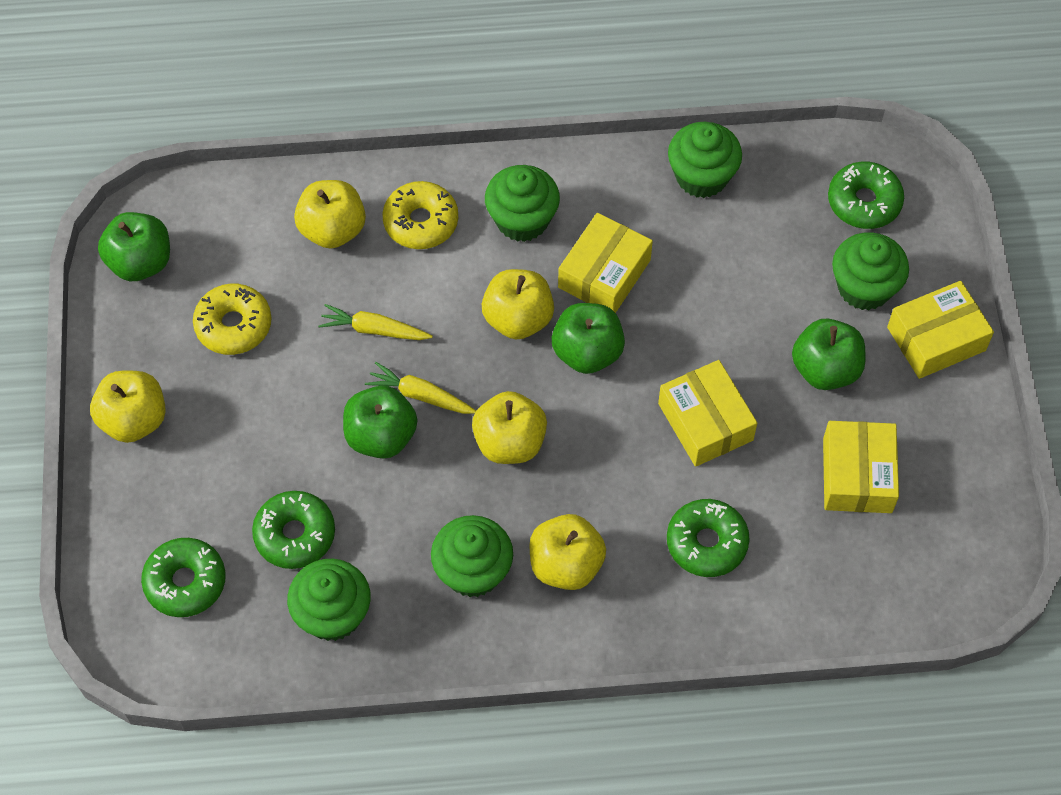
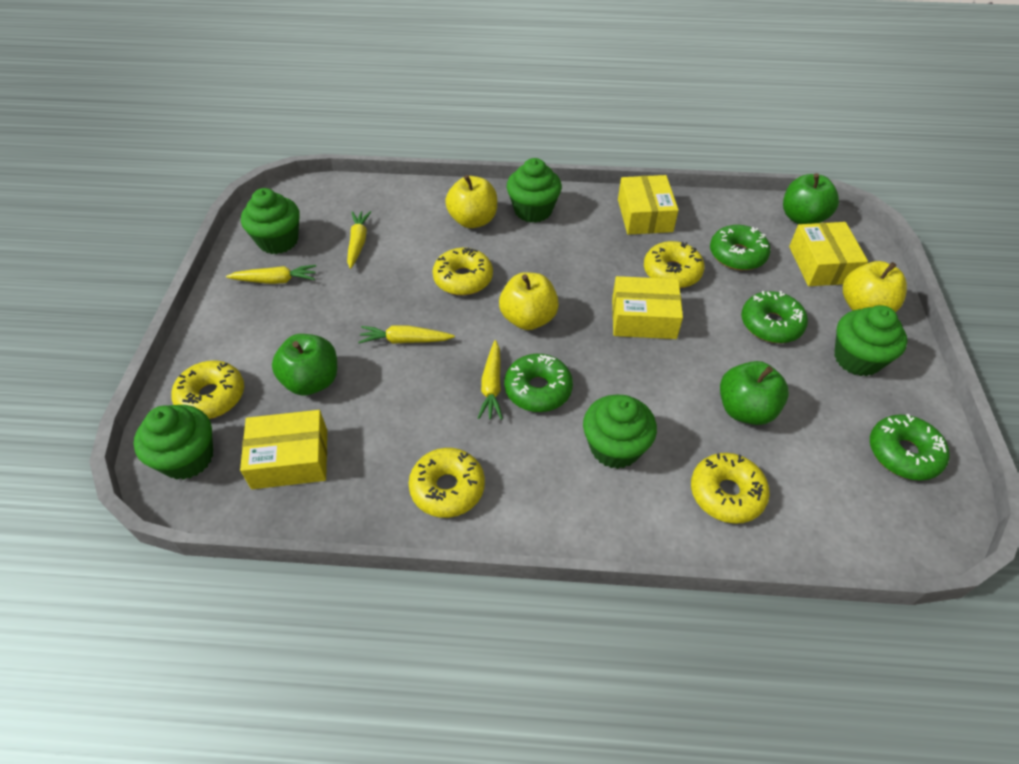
green apple: 4 -> 3
yellow apple: 5 -> 3
yellow carrot: 2 -> 4
yellow donut: 2 -> 5

